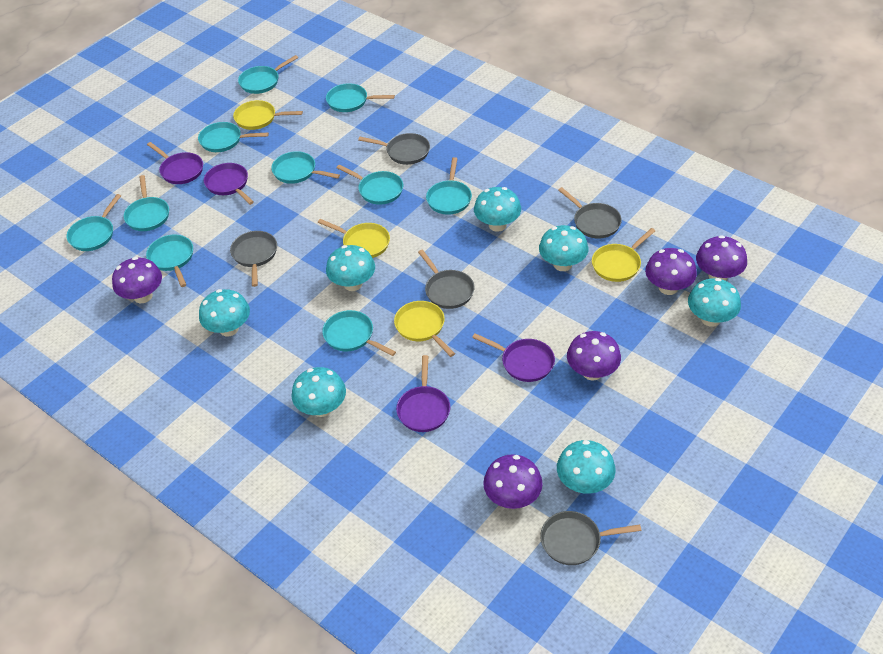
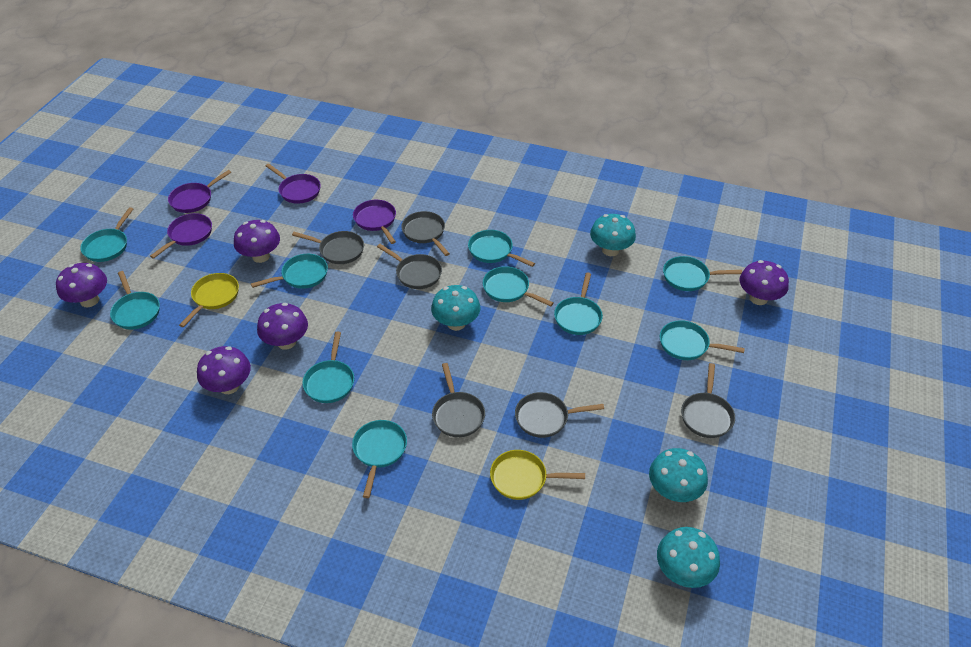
grey pan: 5 -> 6
turquoise mushroom: 7 -> 4
yellow pan: 4 -> 2

